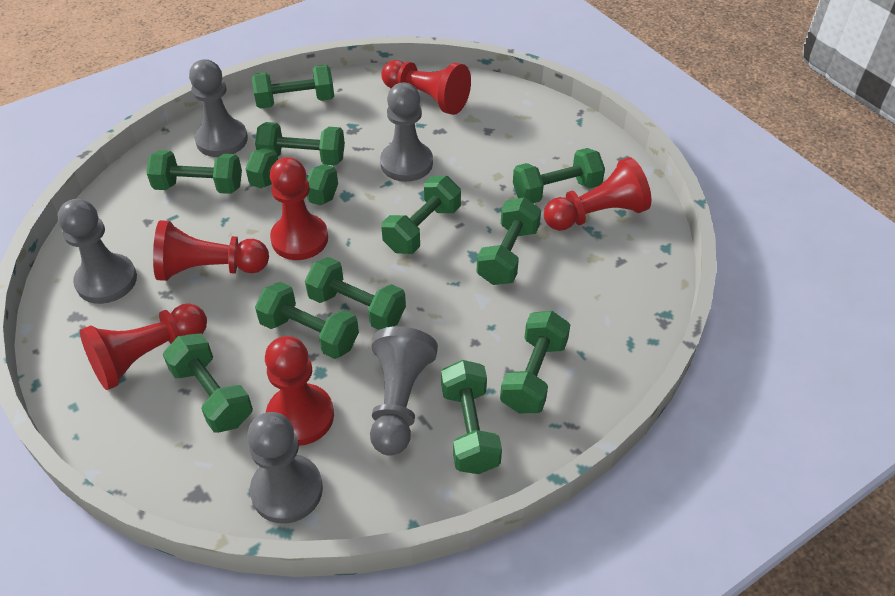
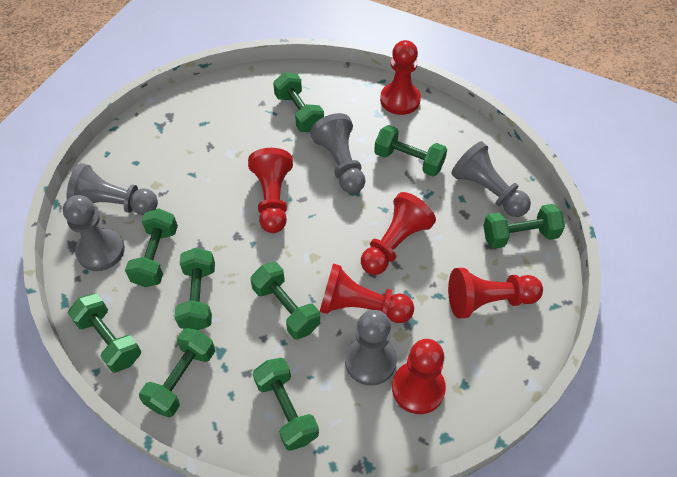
green dumbbell: 12 -> 9

